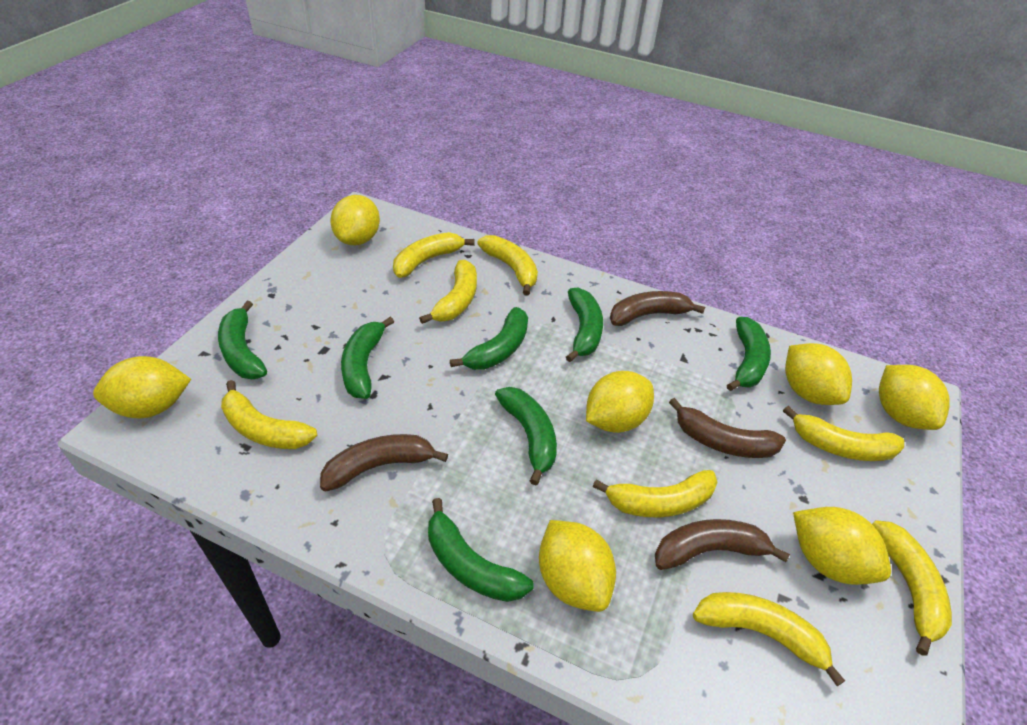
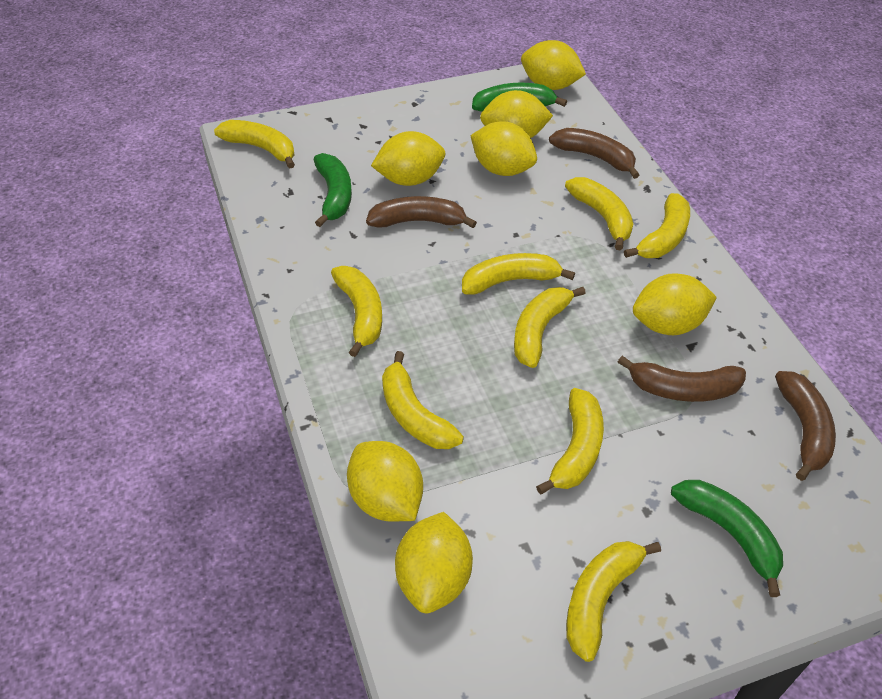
green banana: 7 -> 3
yellow banana: 8 -> 9

